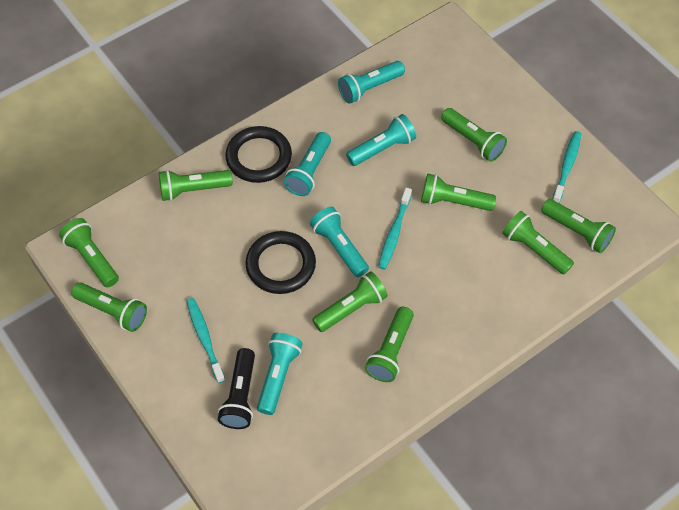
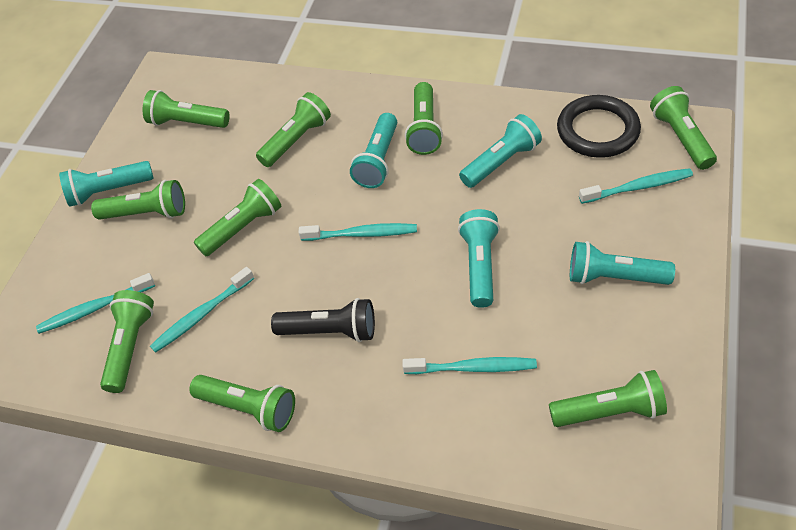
black ring: 2 -> 1
turquoise toothbrush: 3 -> 5

